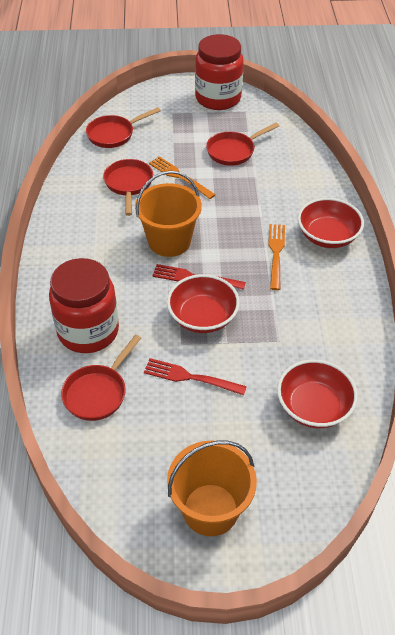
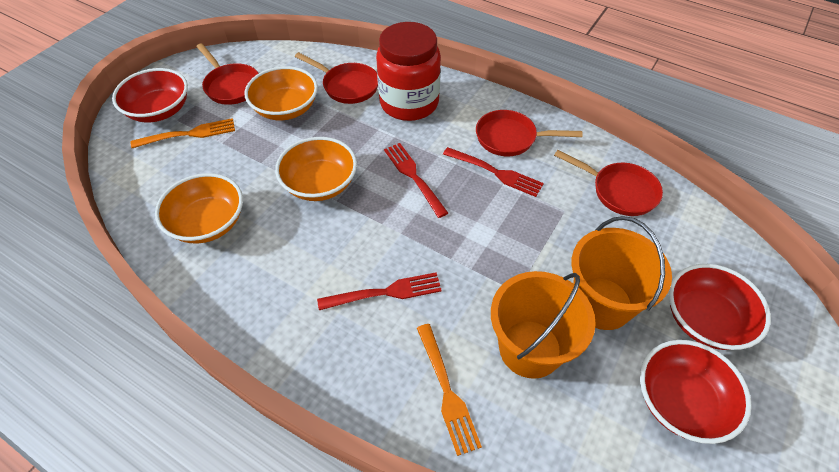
orange bowl: 0 -> 3
red fork: 2 -> 3
red jar: 2 -> 1

